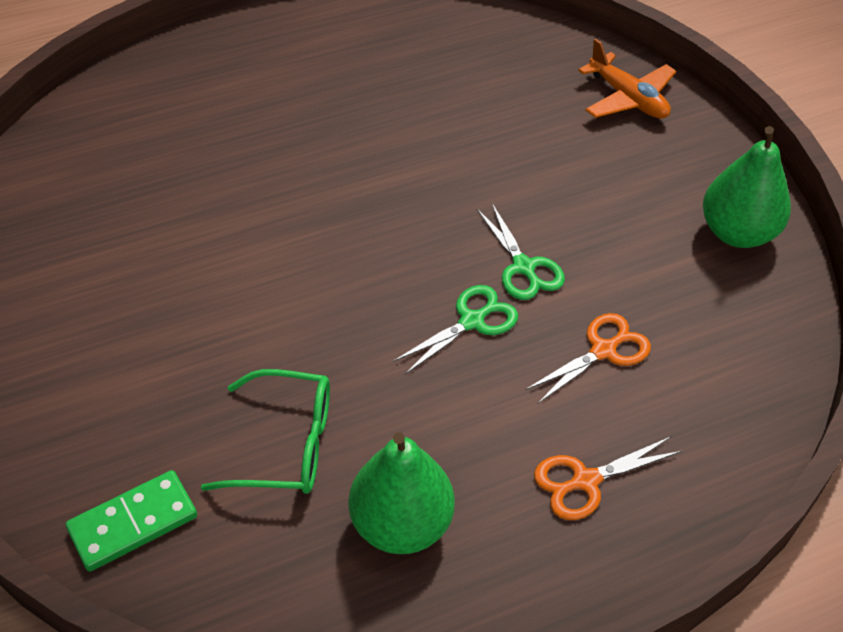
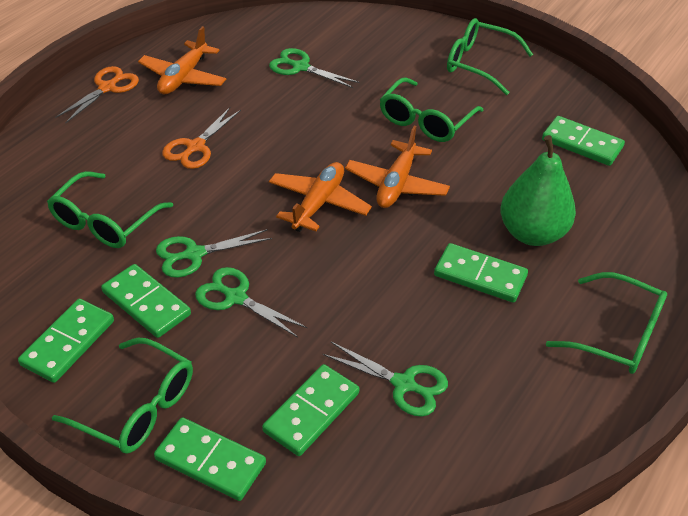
green domino: 1 -> 6
green glasses: 1 -> 5
green pear: 2 -> 1
green scissors: 2 -> 4
orange plane: 1 -> 3

